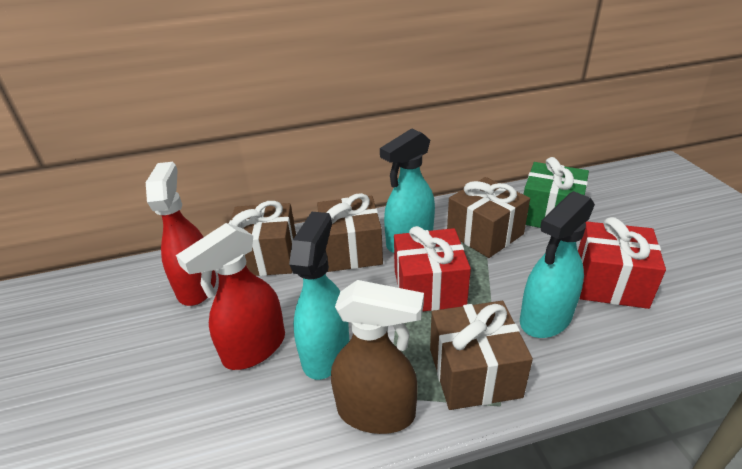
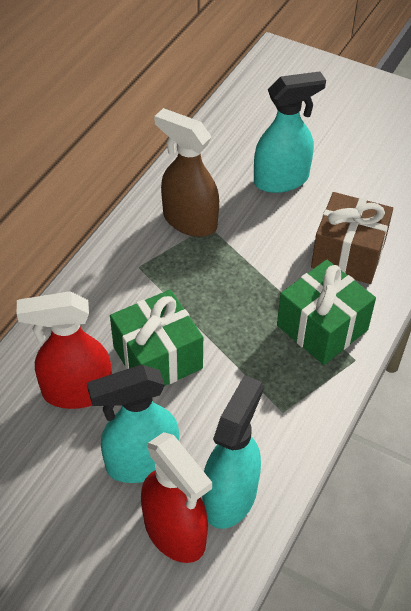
brown gift: 4 -> 1
green gift: 1 -> 2
red gift: 2 -> 0

